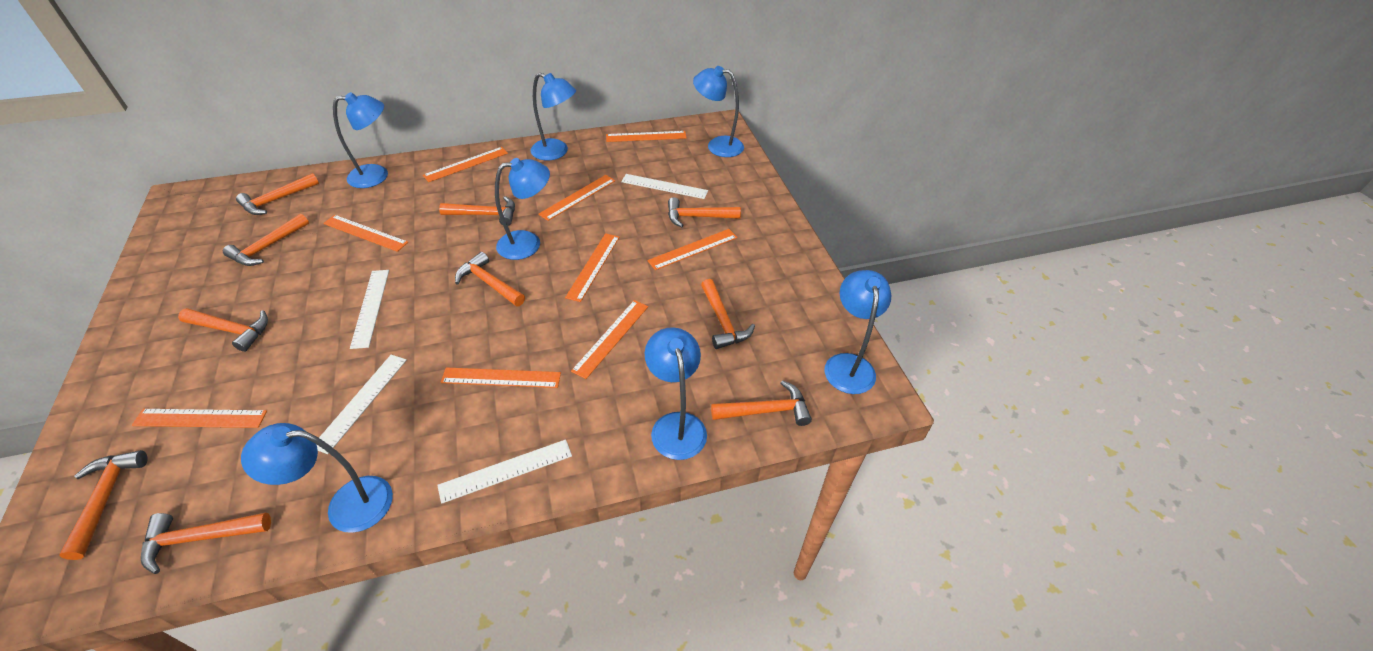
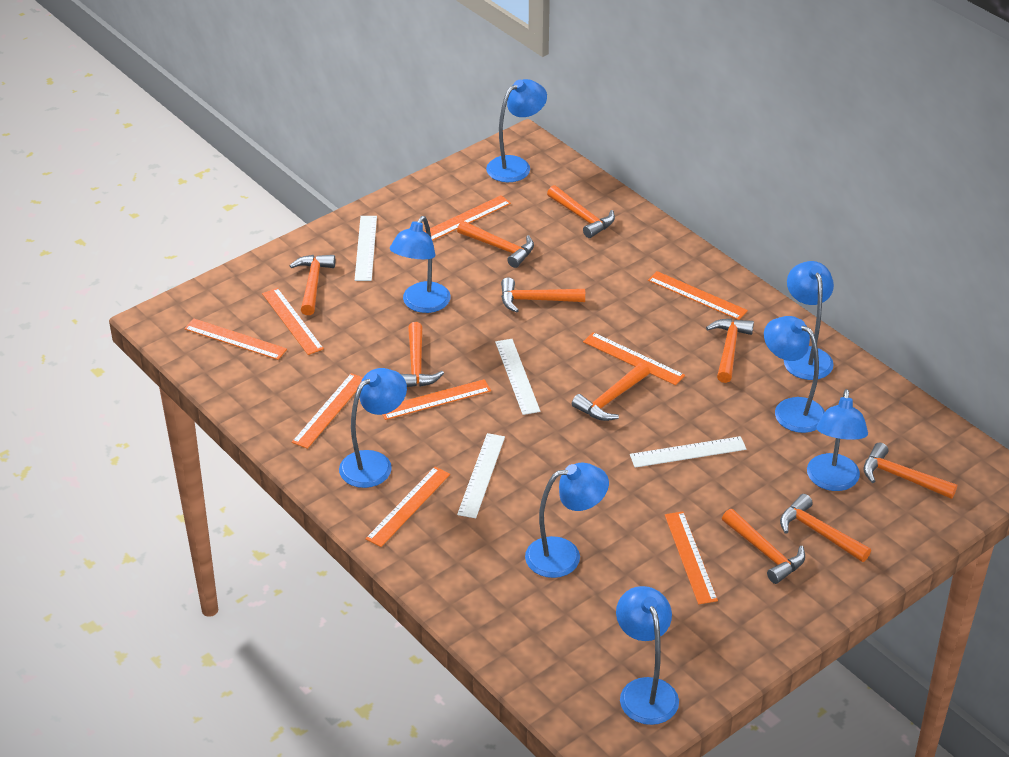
blue lamp: 7 -> 8

